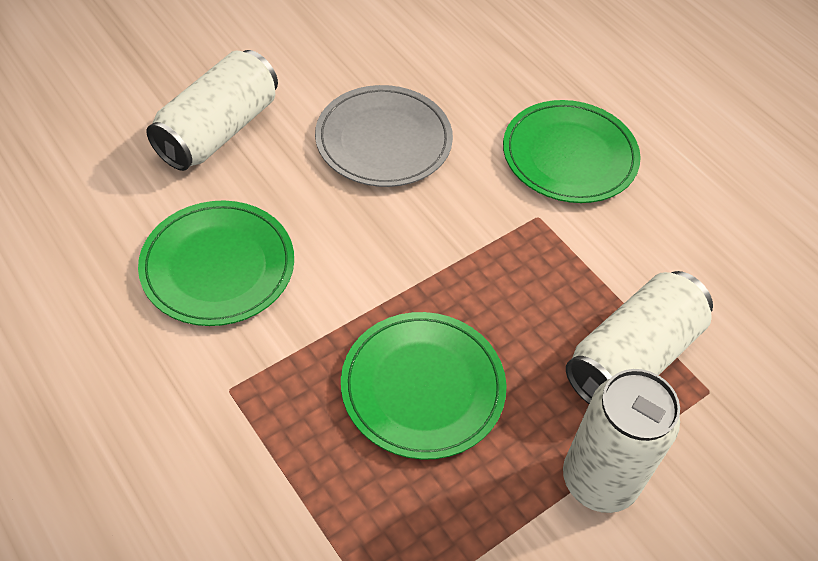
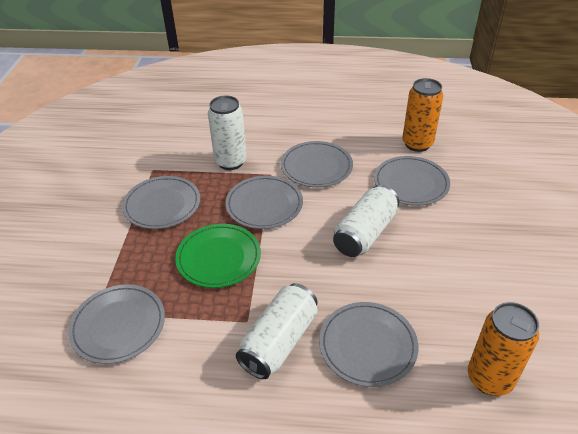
green plate: 3 -> 1
grey plate: 1 -> 6
orange can: 0 -> 2

